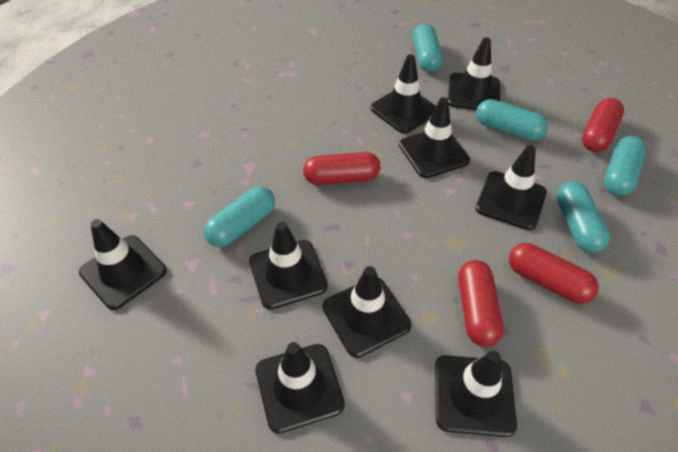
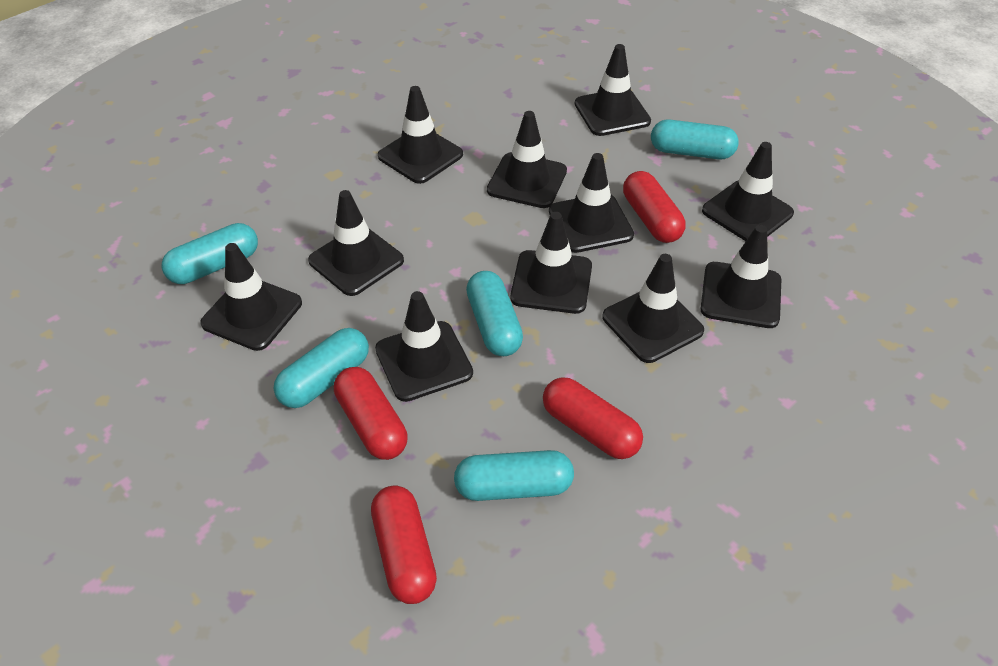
black traffic cone: 9 -> 11

